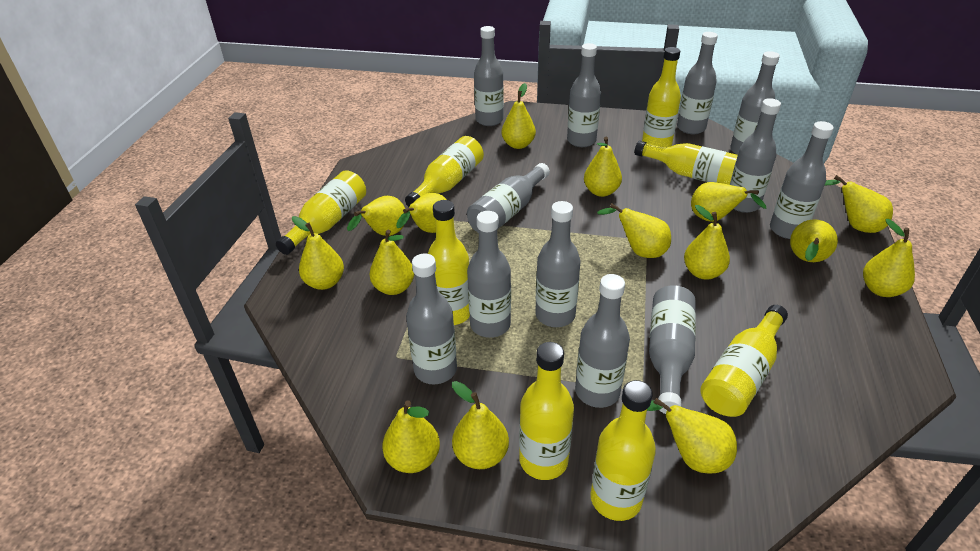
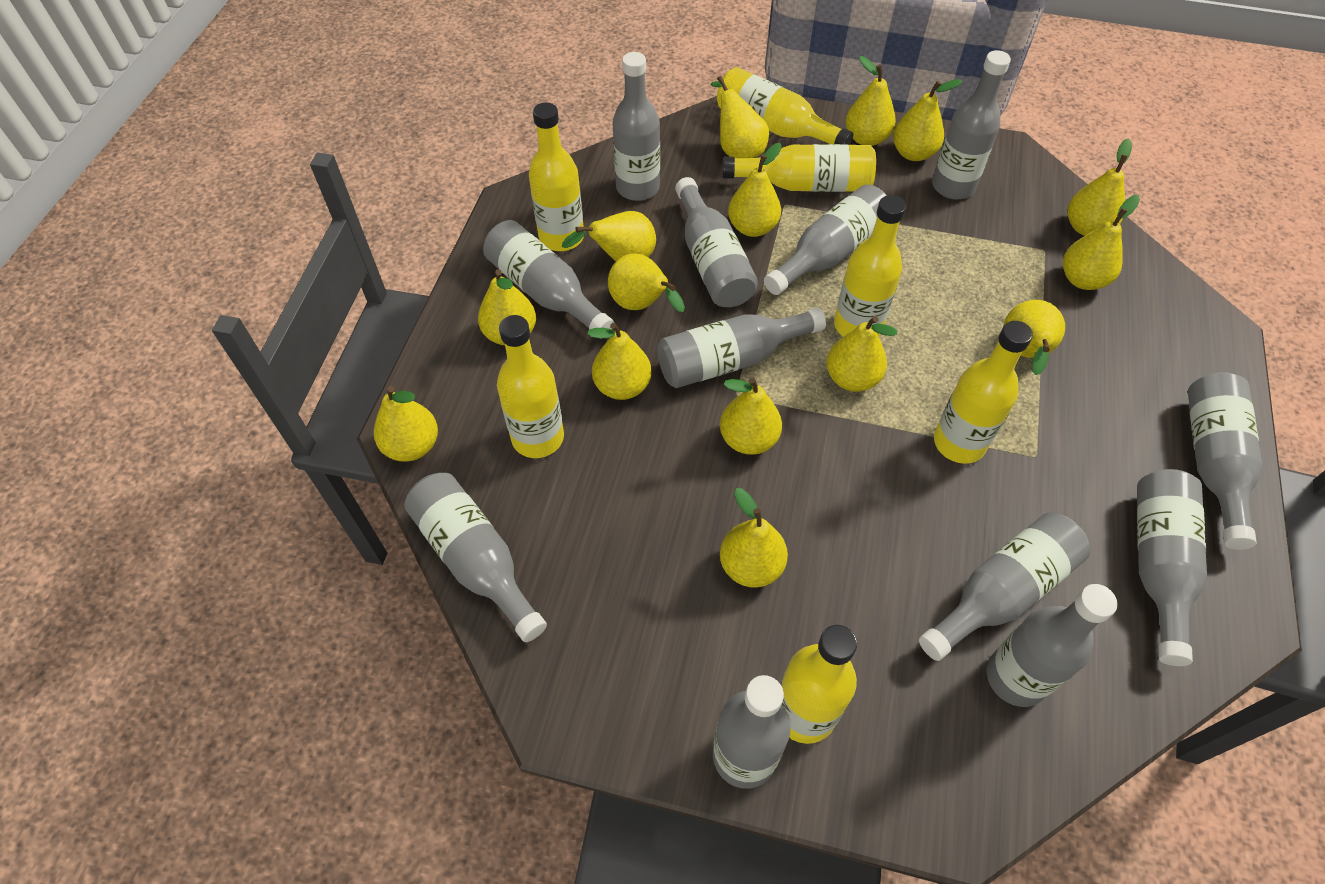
yellow bottle: 8 -> 7

